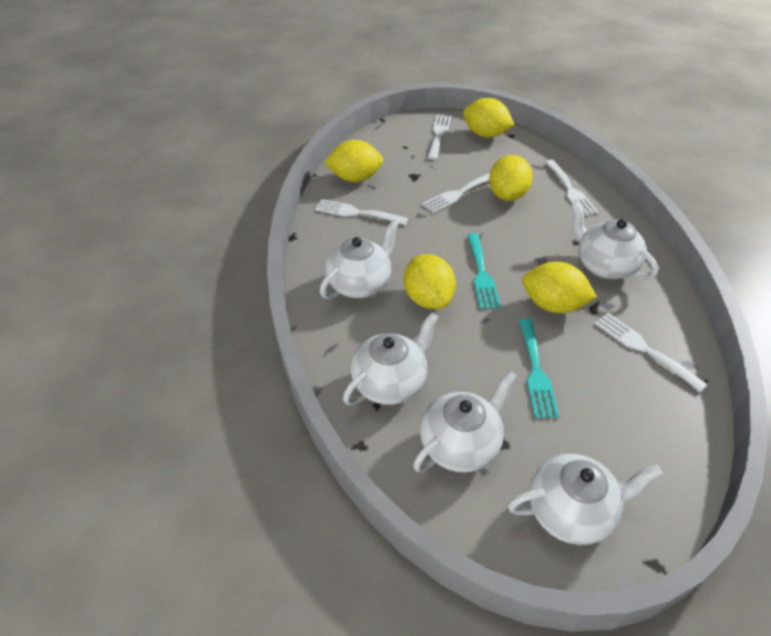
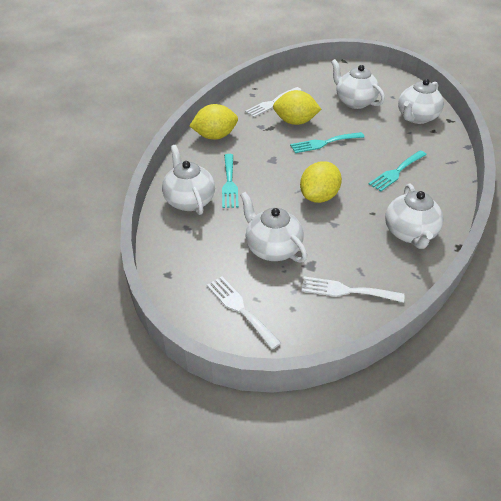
turquoise fork: 2 -> 3
white fork: 5 -> 3
yellow lemon: 5 -> 3

